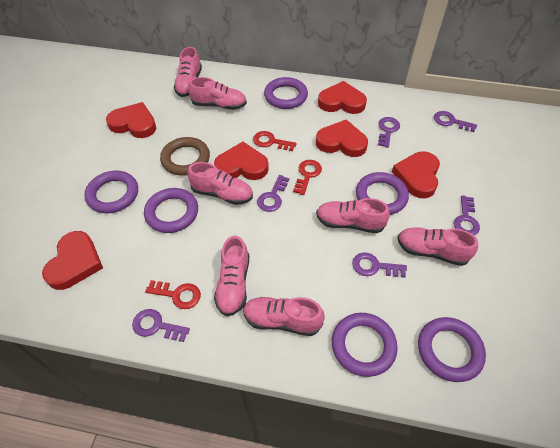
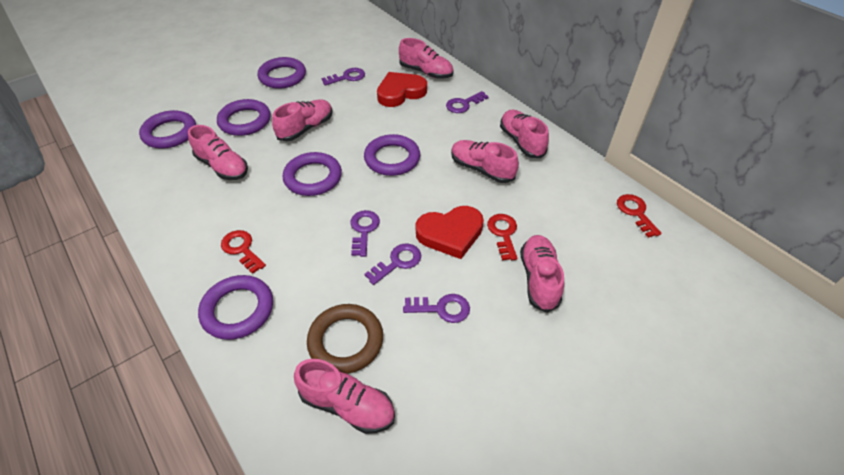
purple key: 6 -> 5
red heart: 6 -> 2

